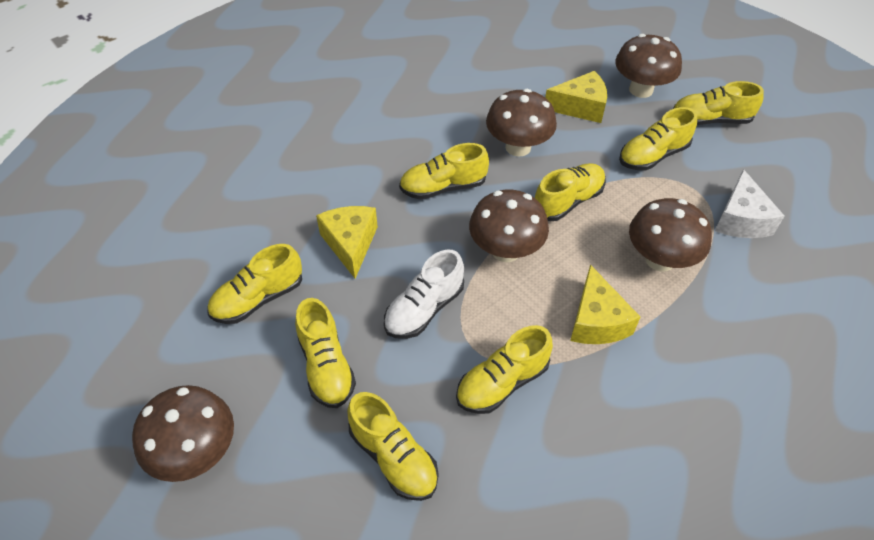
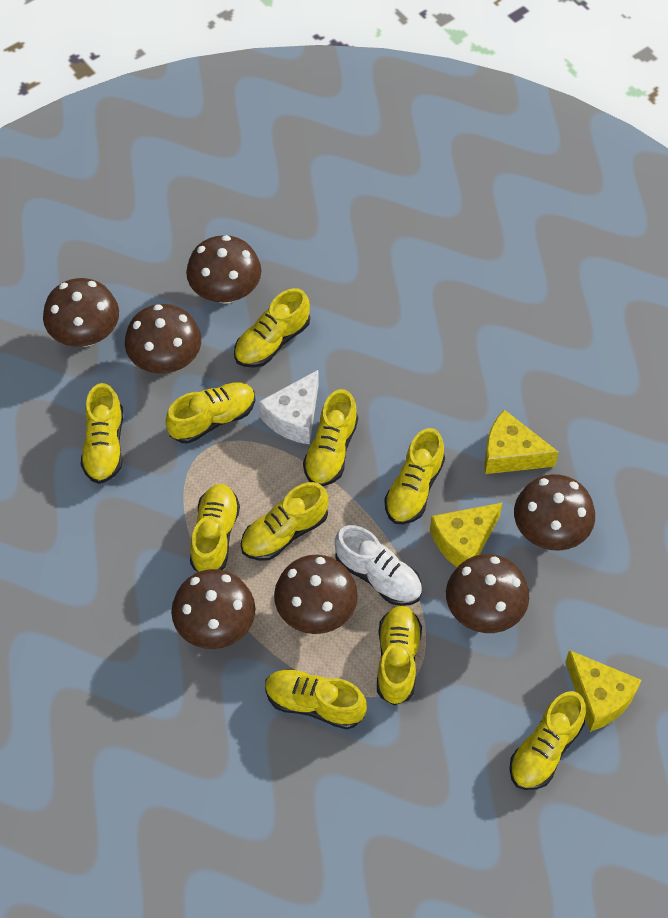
brown mushroom: 5 -> 7
yellow shoe: 8 -> 10

